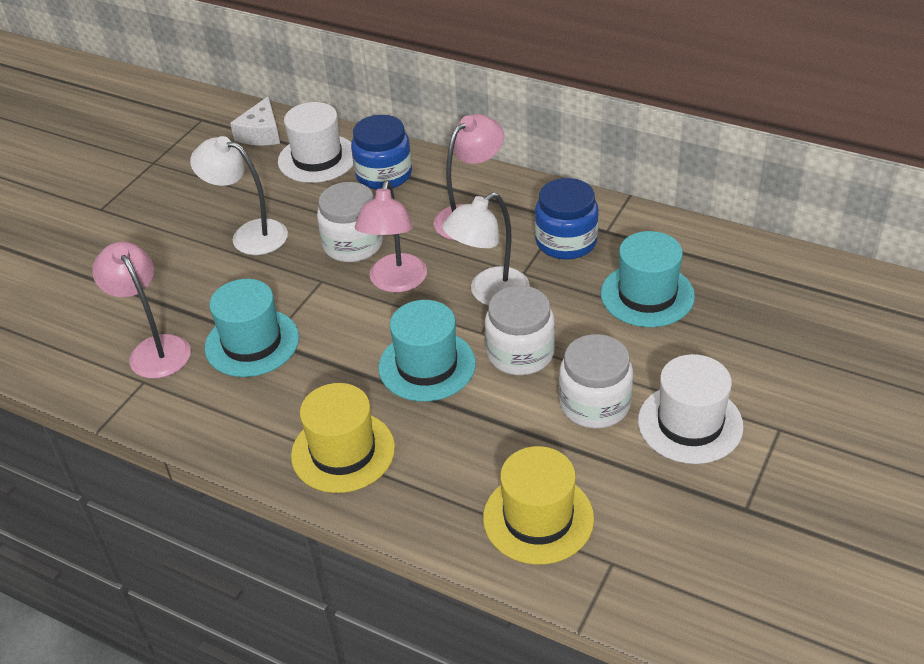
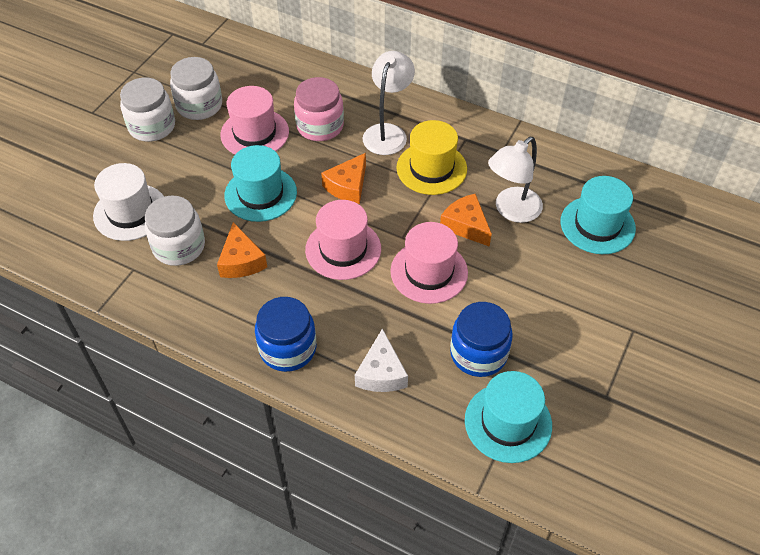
orange cheese: 0 -> 3
pink hat: 0 -> 3
pink jar: 0 -> 1
pink lamp: 3 -> 0
white hat: 2 -> 1
yellow hat: 2 -> 1

